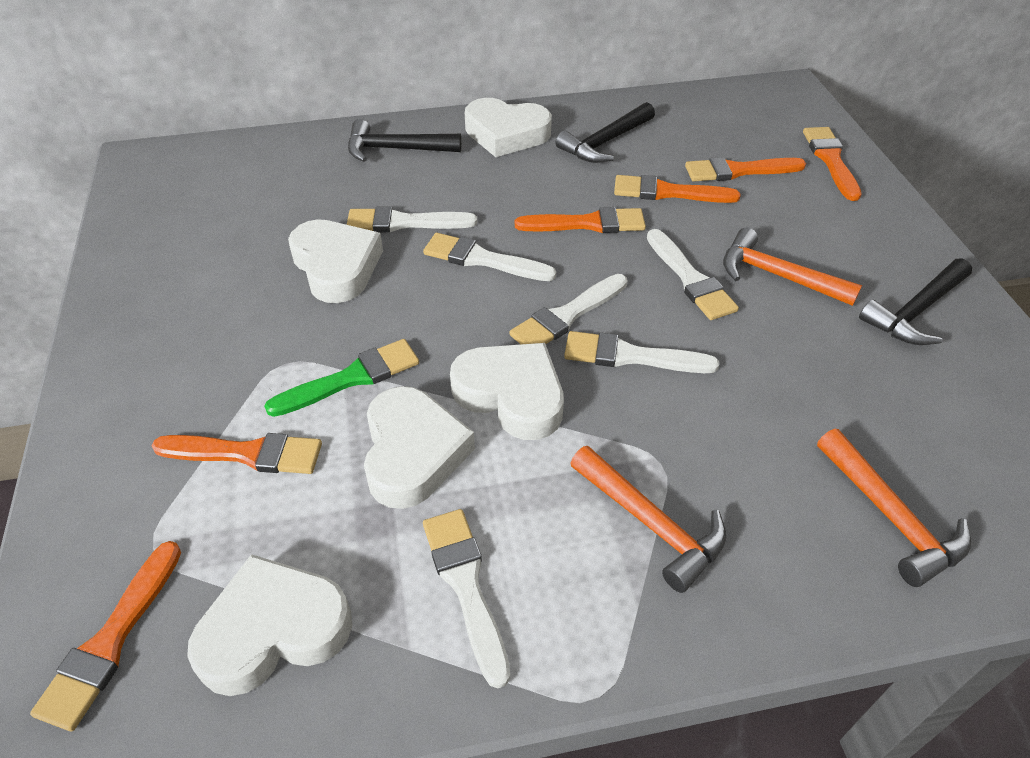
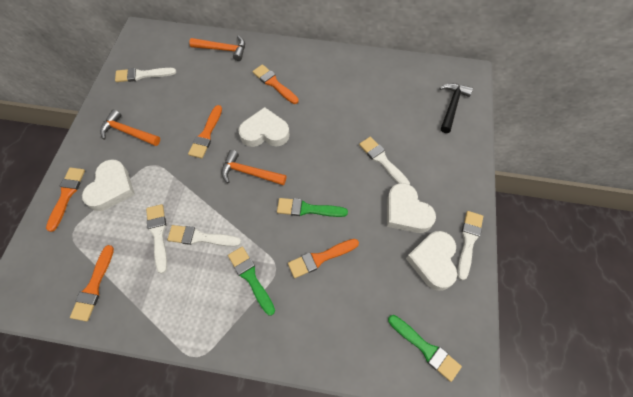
black hammer: 3 -> 1
green brush: 1 -> 3
orange brush: 6 -> 5
white brush: 6 -> 5
white heart: 5 -> 4

